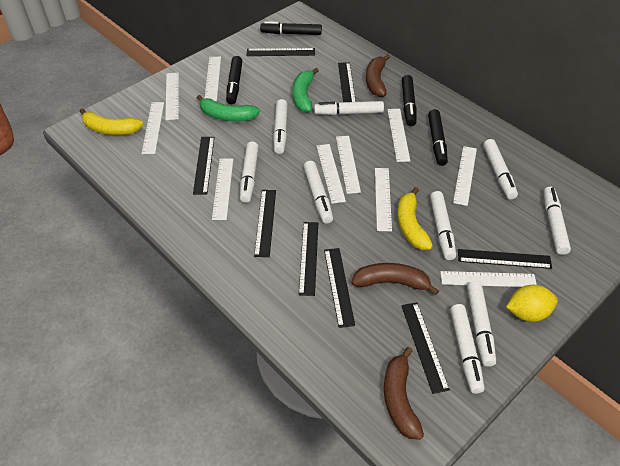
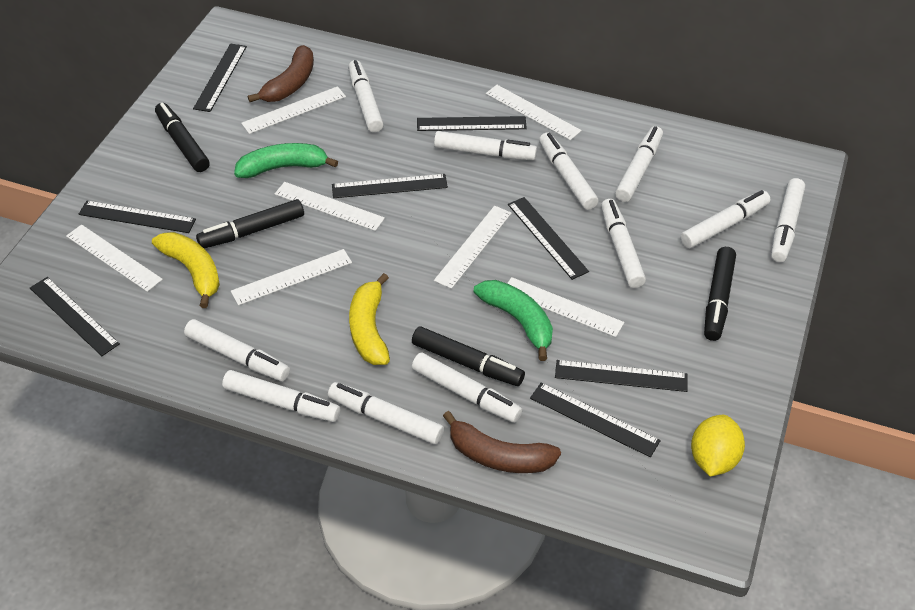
brown banana: 3 -> 2
white marker: 9 -> 11
white ruler: 10 -> 7

